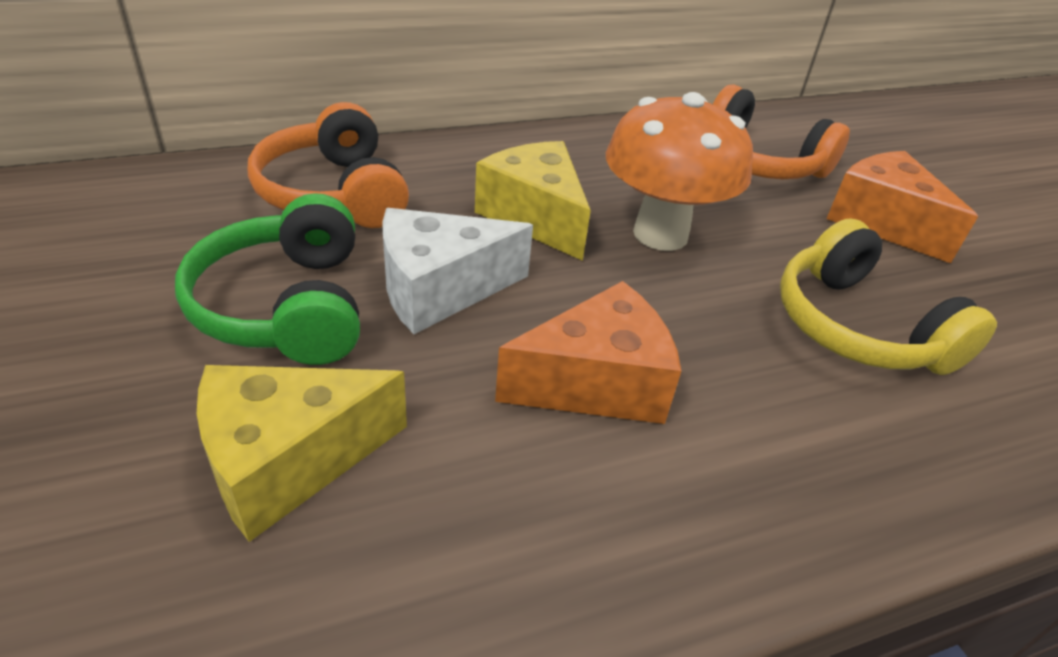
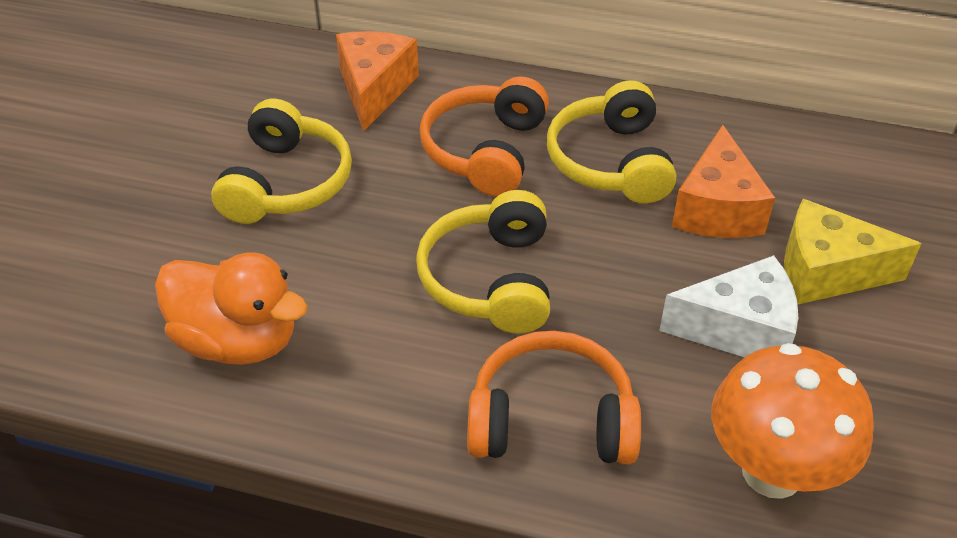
green headphones: 1 -> 0
orange duck: 0 -> 1
yellow cheese: 2 -> 1
yellow headphones: 1 -> 3

